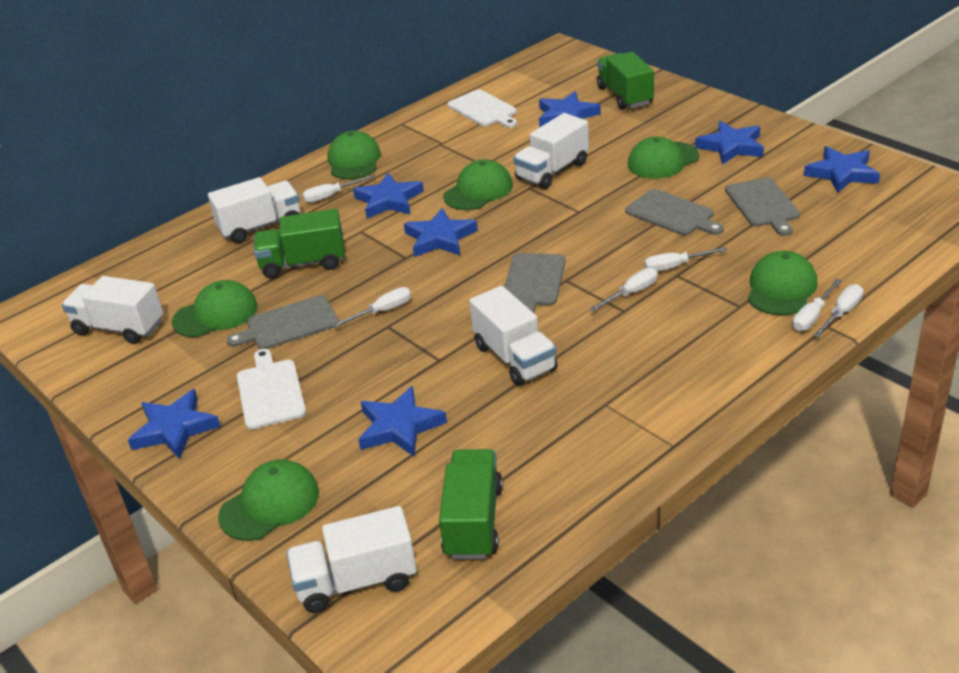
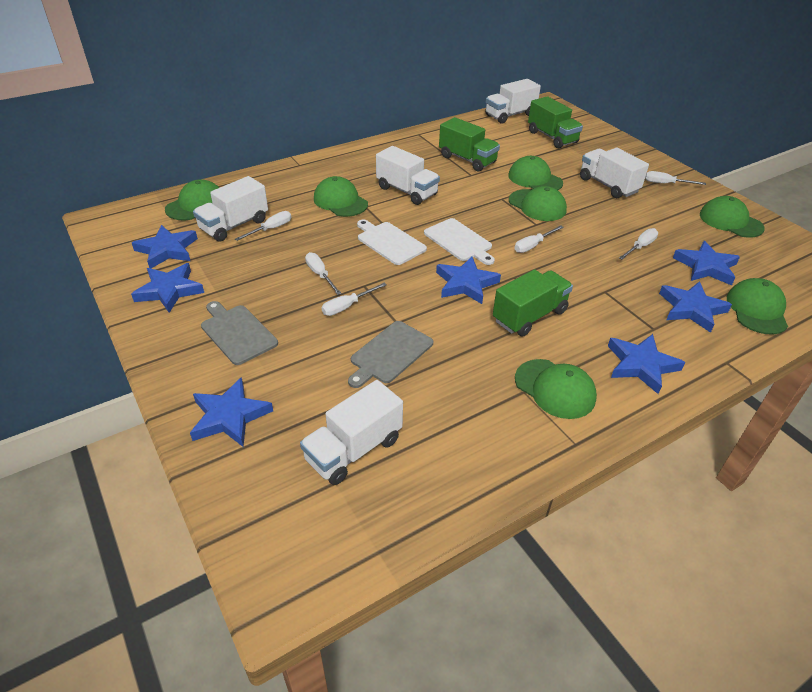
green cap: 6 -> 7
grey cutting board: 4 -> 2

